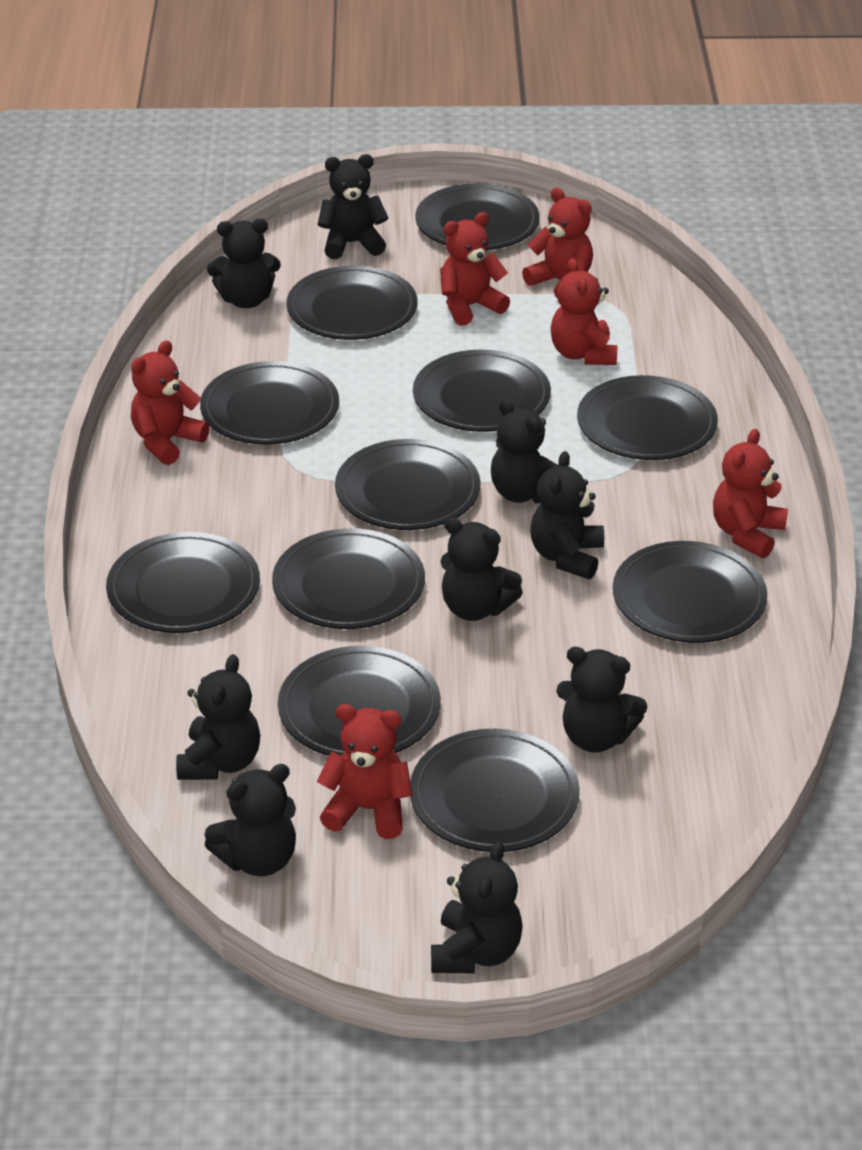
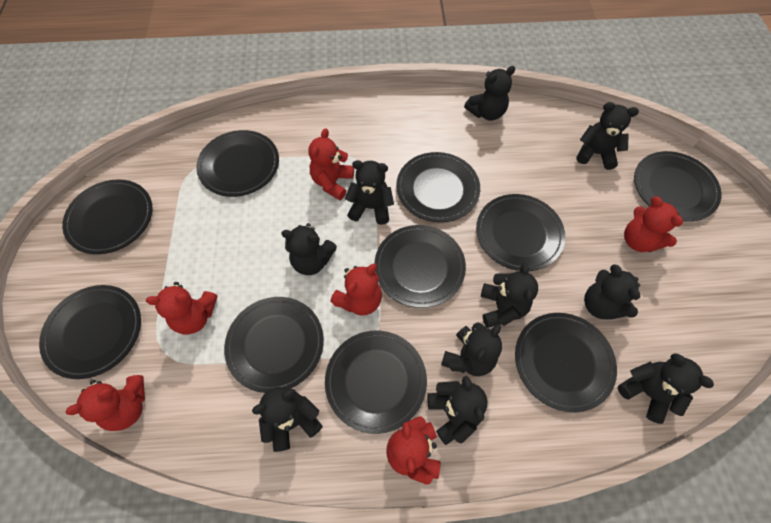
black plate: 11 -> 10
black teddy bear: 9 -> 10

